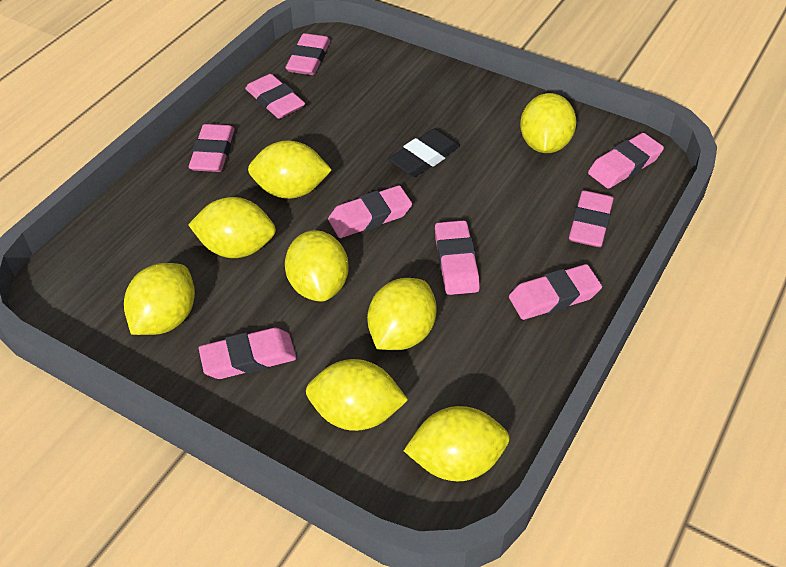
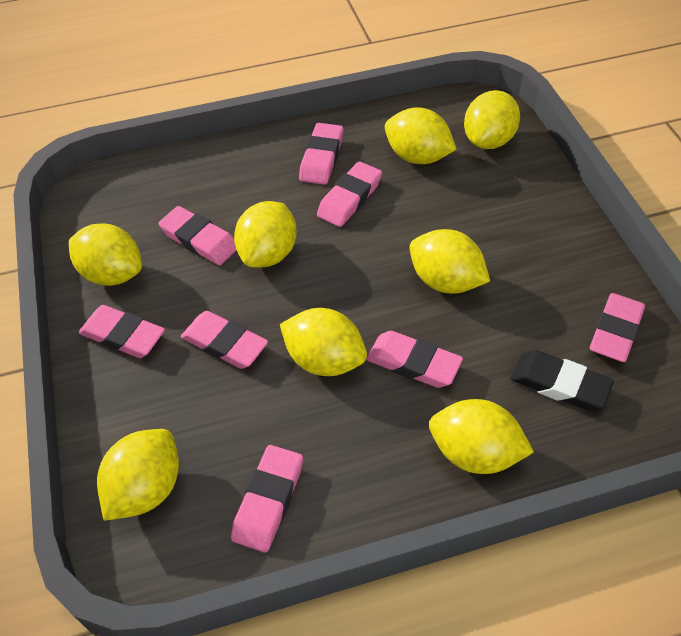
pink eraser: 9 -> 8

